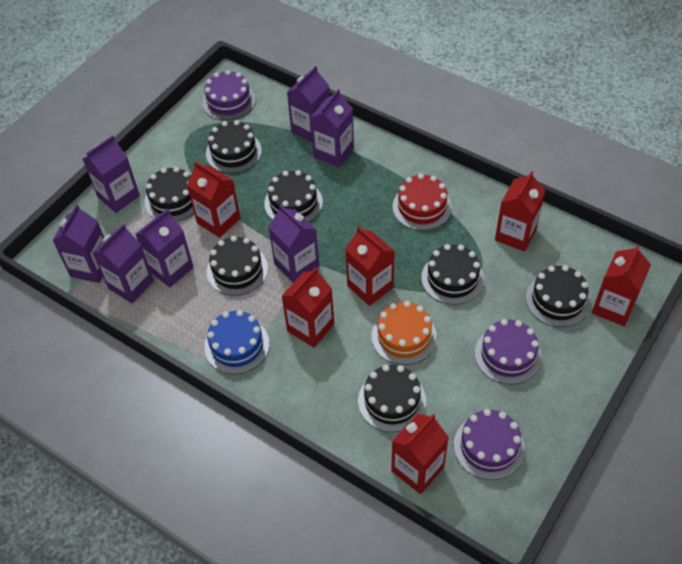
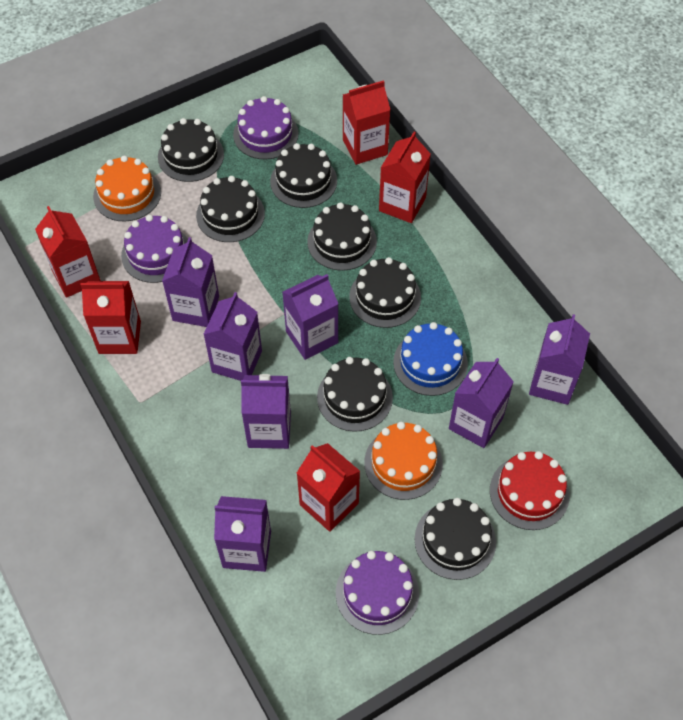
orange cake: 1 -> 2
red carton: 6 -> 5

